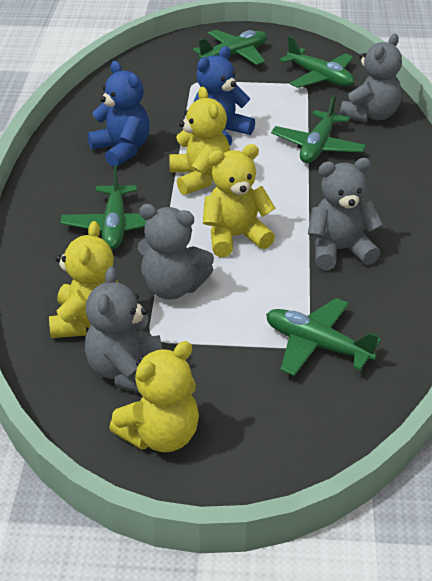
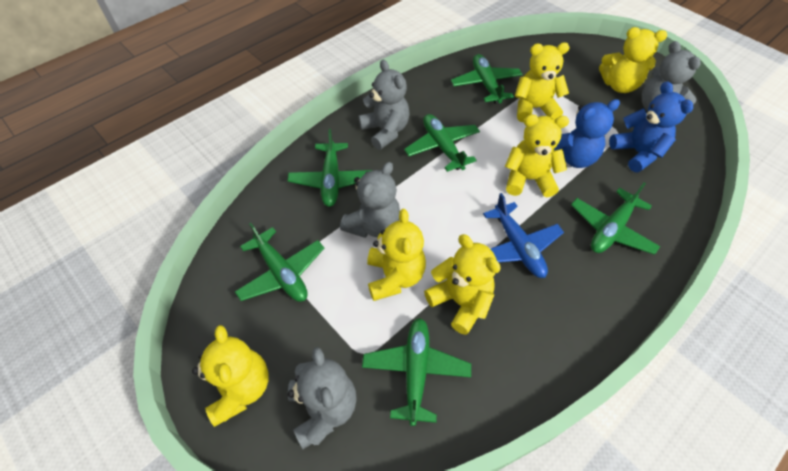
blue plane: 0 -> 1
green plane: 5 -> 6
yellow teddy bear: 4 -> 6

